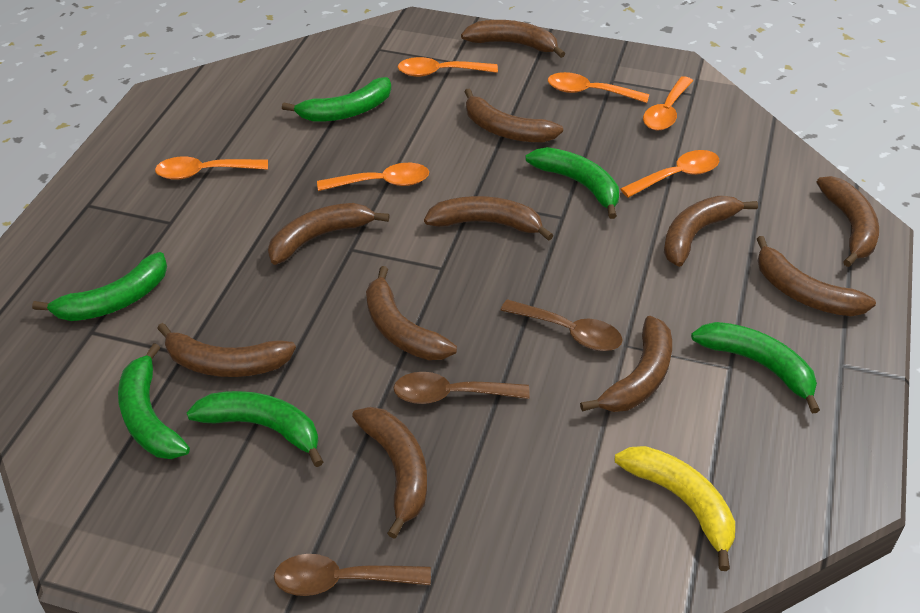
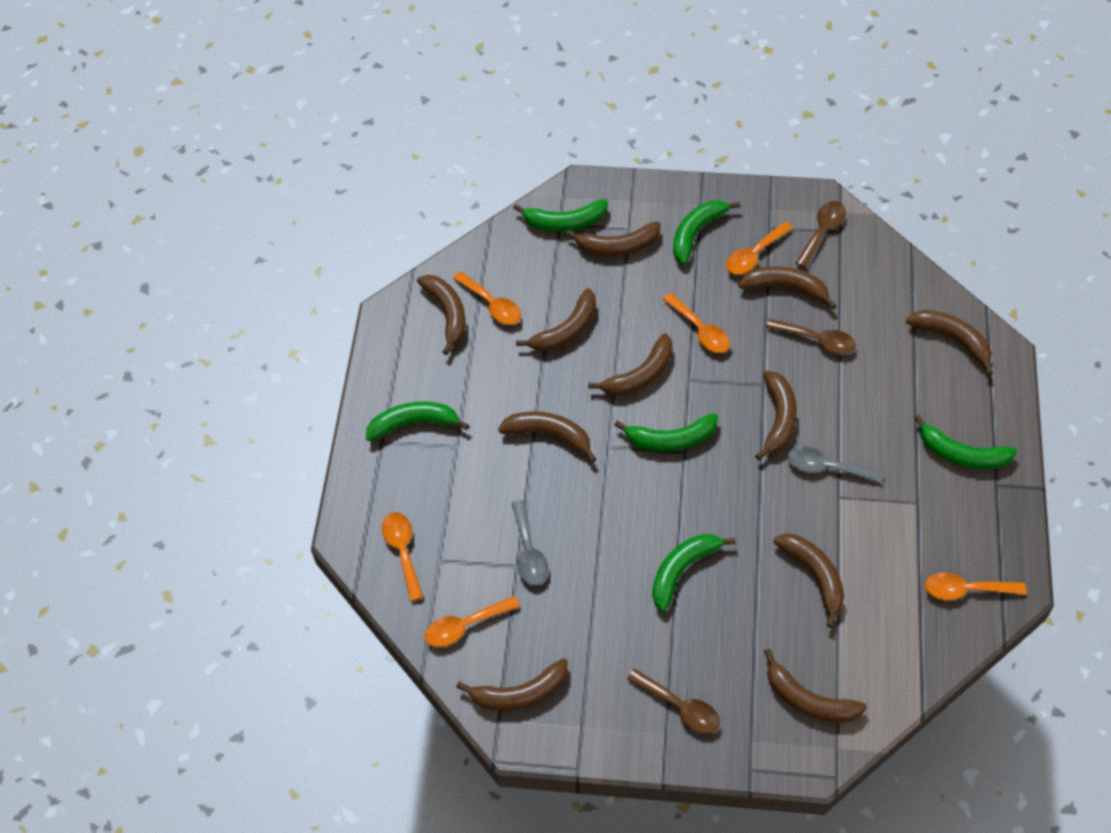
grey spoon: 0 -> 2
yellow banana: 1 -> 0

